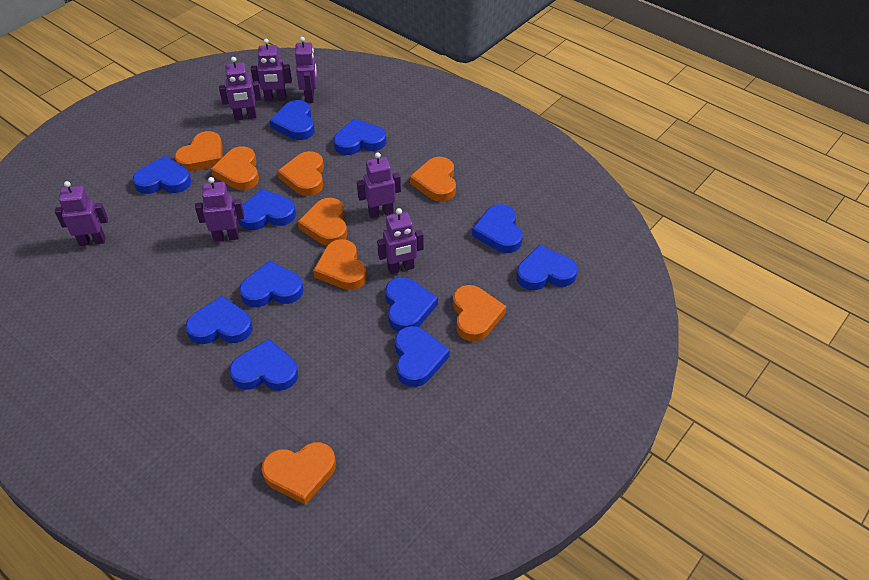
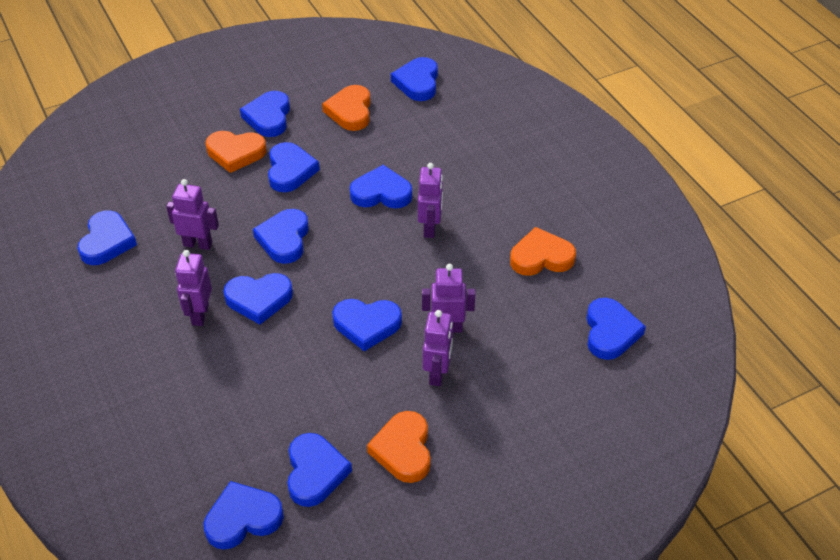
orange heart: 8 -> 4
purple robot: 7 -> 5

